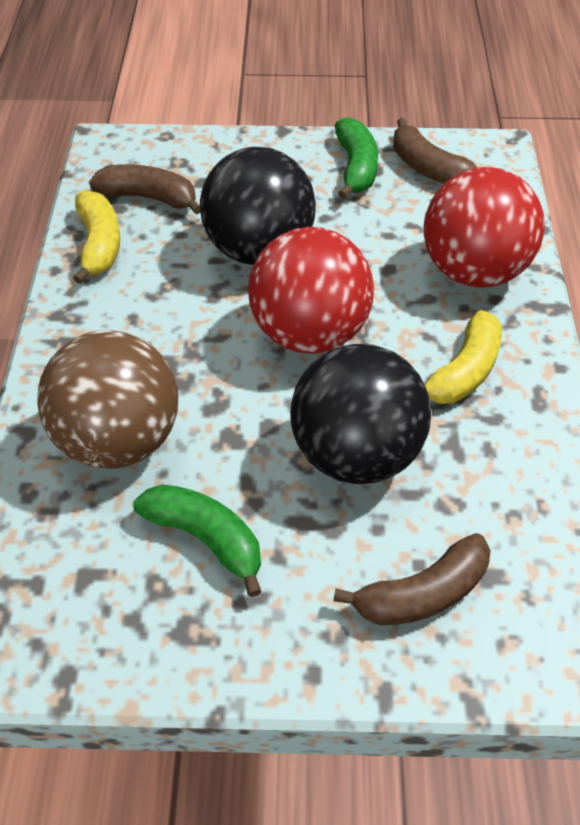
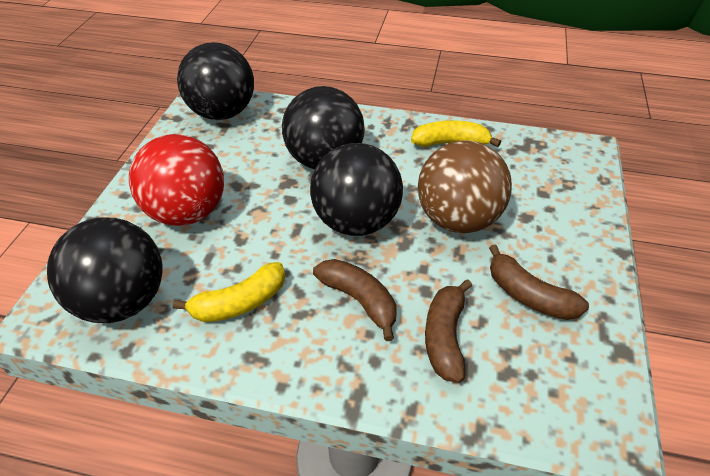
black ball: 2 -> 4
green banana: 2 -> 0
red ball: 2 -> 1

